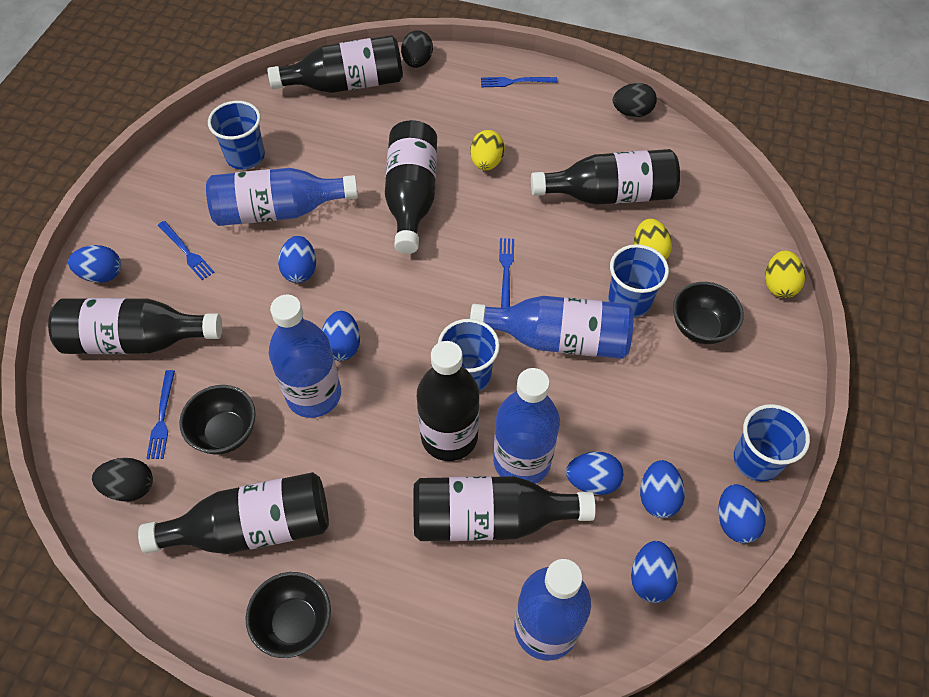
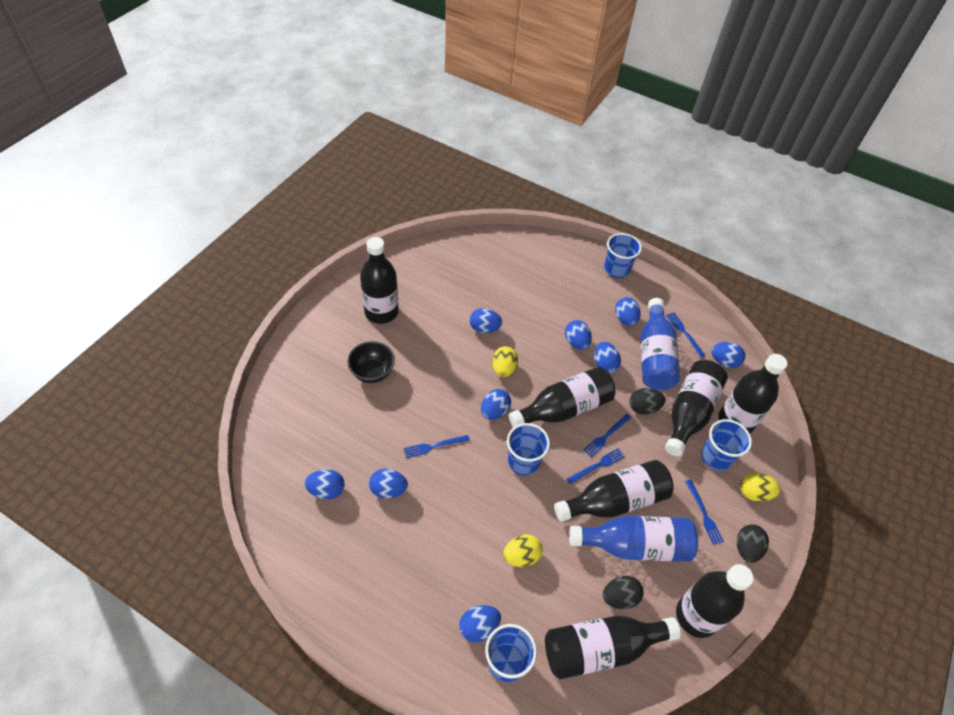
black bowl: 3 -> 1
blue bottle: 5 -> 2
blue egg: 7 -> 9
blue fork: 4 -> 5

